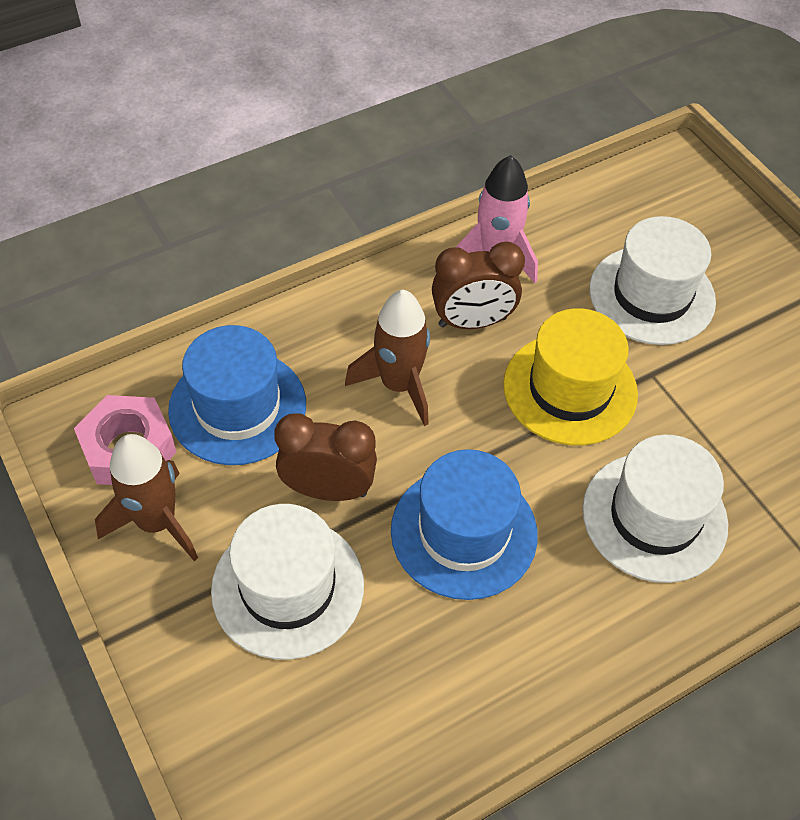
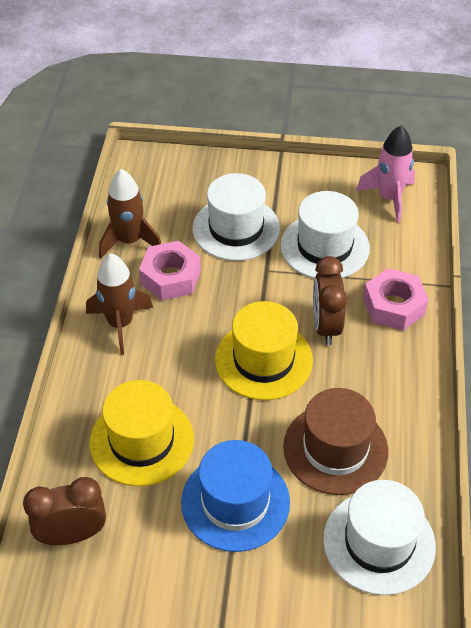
blue hat: 2 -> 1
brown hat: 0 -> 1
pink nut: 1 -> 2
yellow hat: 1 -> 2

